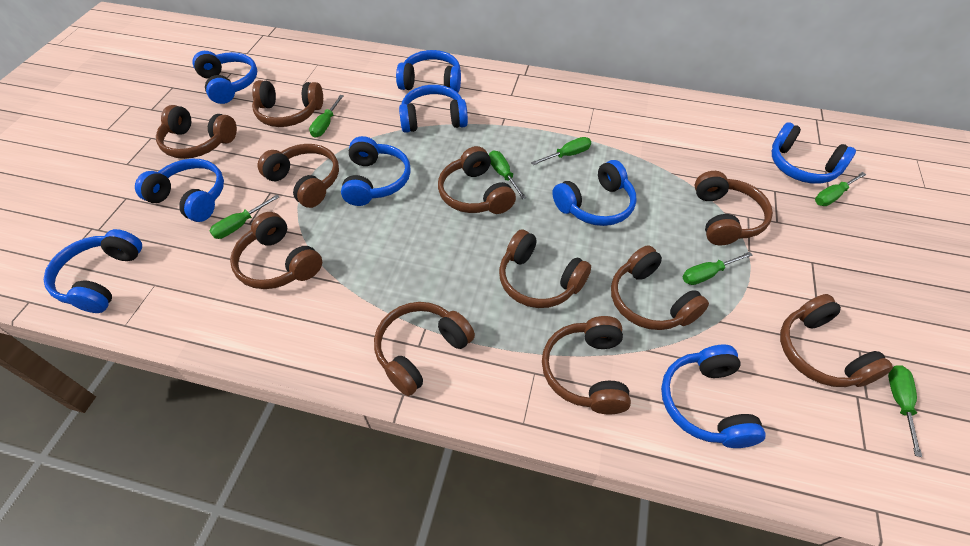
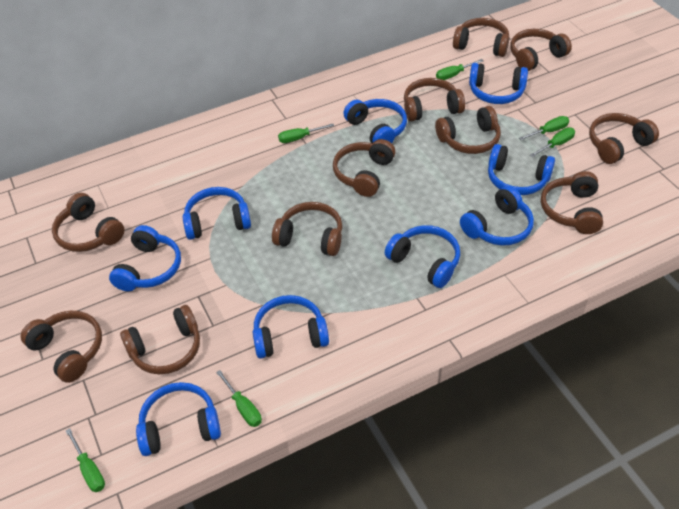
green screwdriver: 7 -> 6

